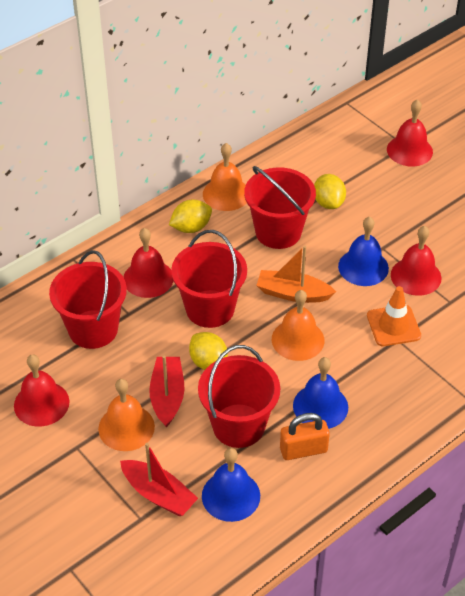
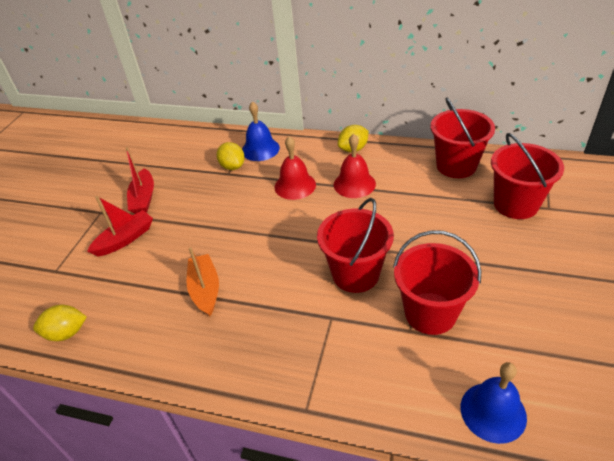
blue bell: 3 -> 2
orange bell: 3 -> 0
orange padlock: 1 -> 0
orange traffic cone: 1 -> 0
red bell: 4 -> 2

